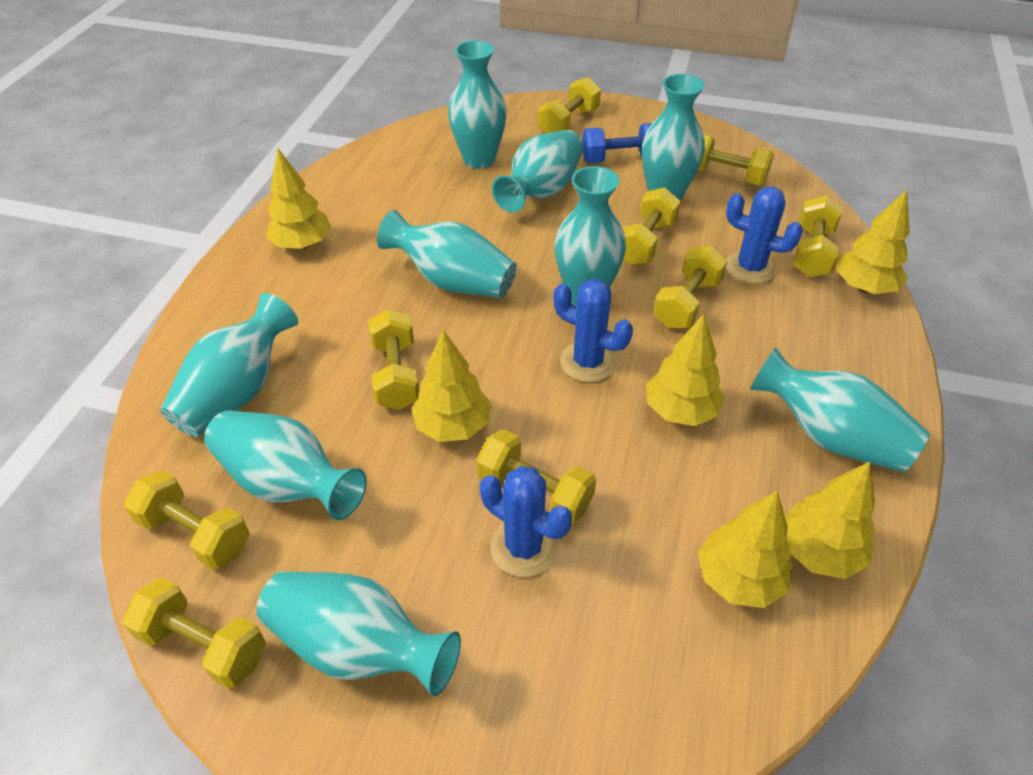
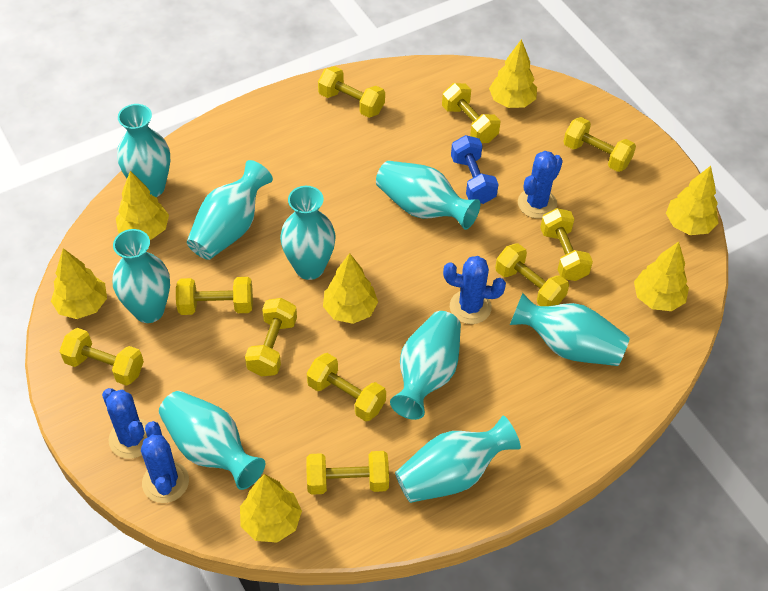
blue cactus: 3 -> 4
yellow dumbbell: 9 -> 10
yellow tree: 6 -> 7

